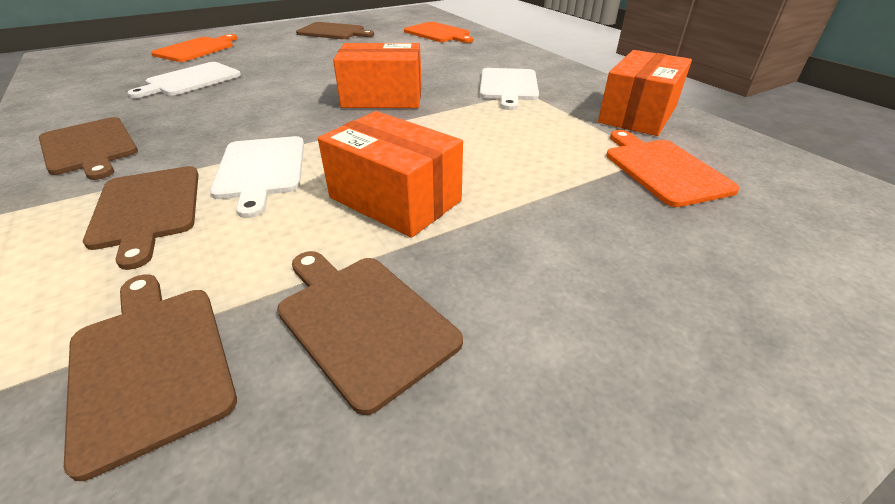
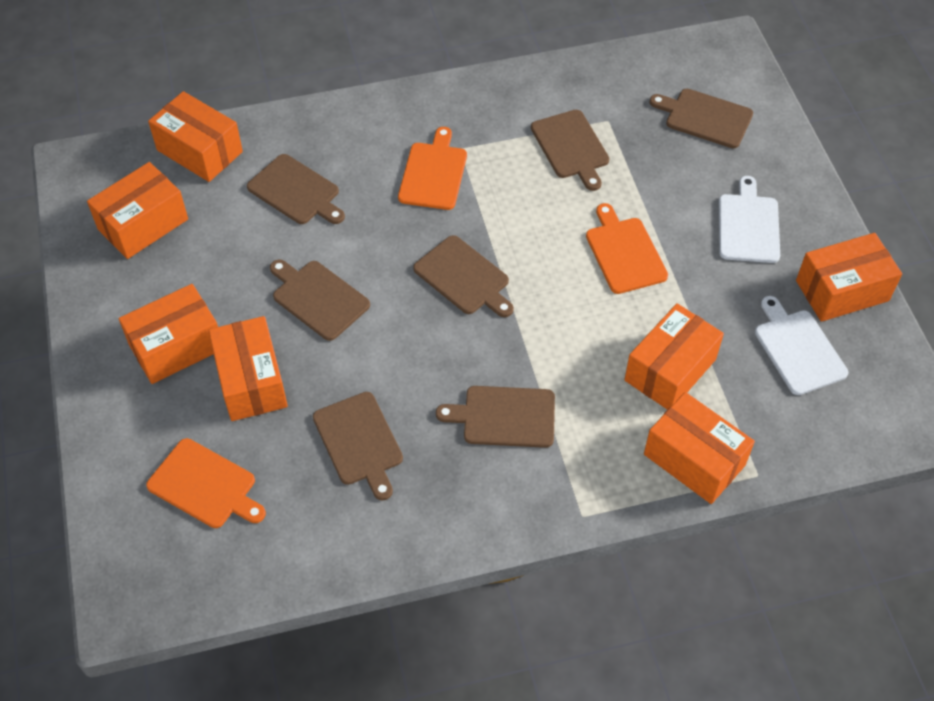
brown cutting board: 5 -> 7
orange box: 3 -> 7
white cutting board: 3 -> 2

